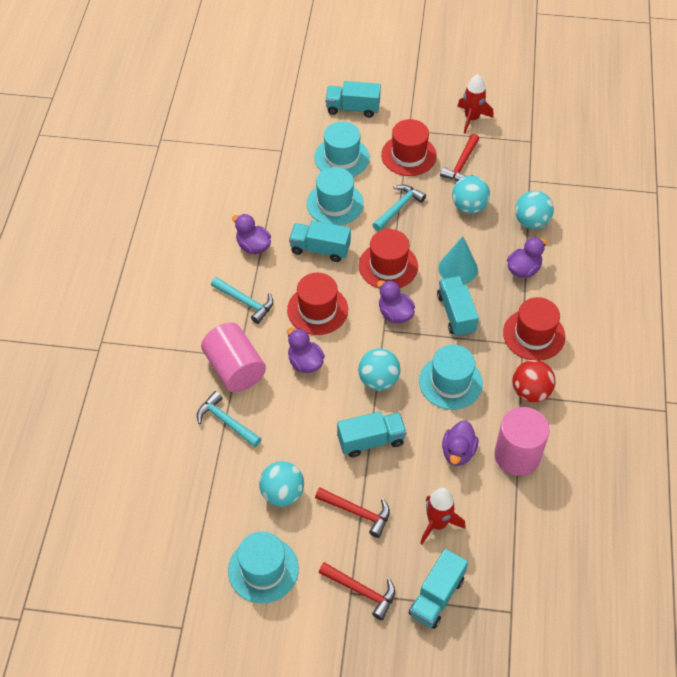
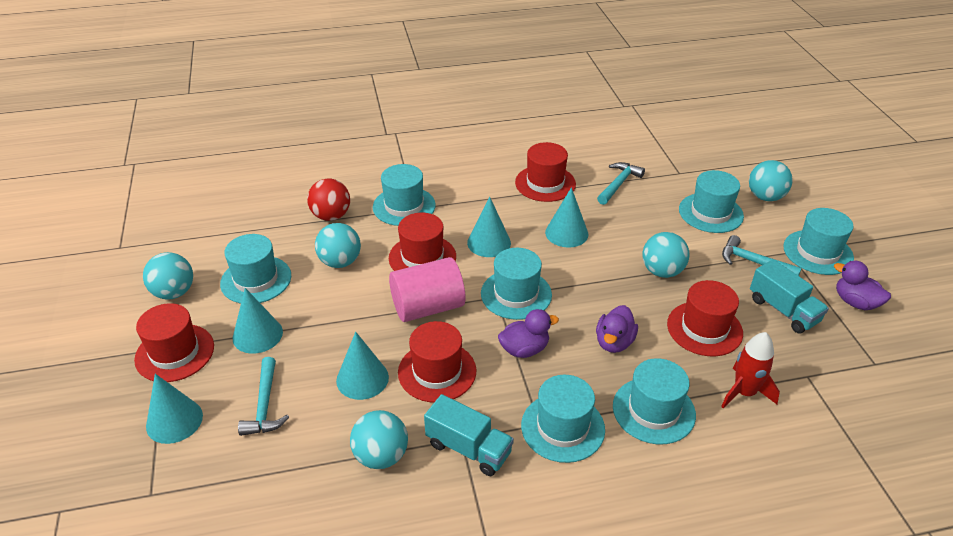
pink cylinder: 2 -> 1
purple duck: 5 -> 3
red hammer: 3 -> 0
red hat: 4 -> 5
red rocket: 2 -> 1
turquoise ball: 4 -> 5
turquoise cone: 1 -> 5
turquoise hat: 4 -> 7
turquoise truck: 5 -> 2

